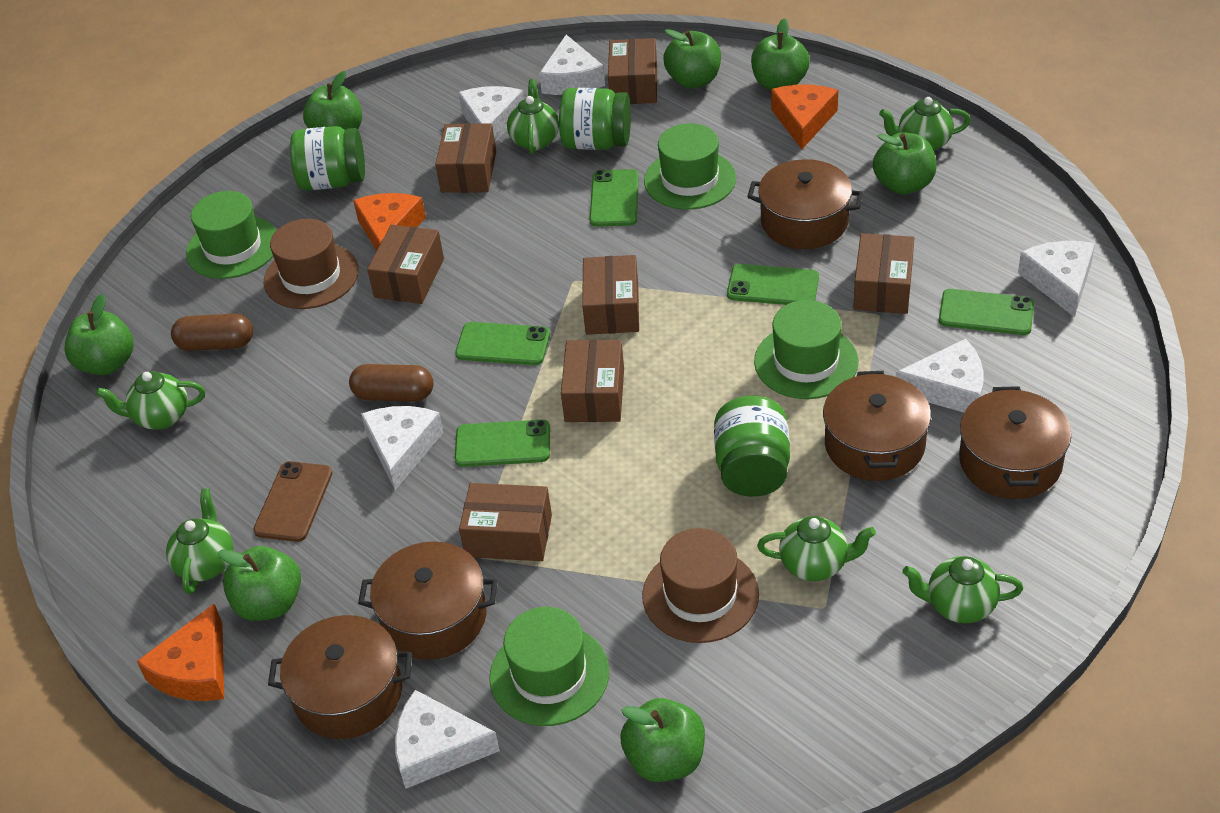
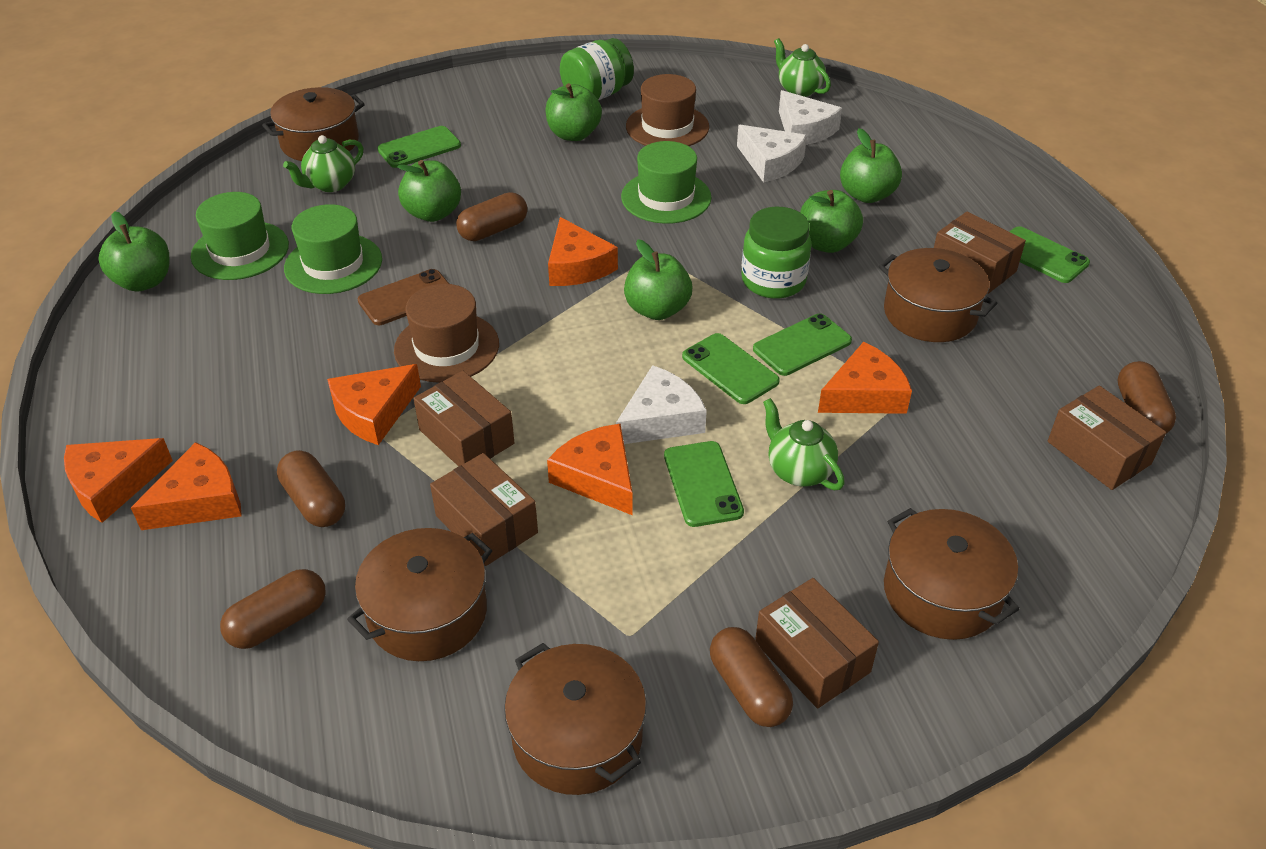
brown box: 7 -> 5
brown capsule: 2 -> 5
green apple: 7 -> 6
green hat: 4 -> 3
green jar: 3 -> 2
green teapot: 6 -> 3
orange cheese: 3 -> 6
white cheese: 6 -> 3

